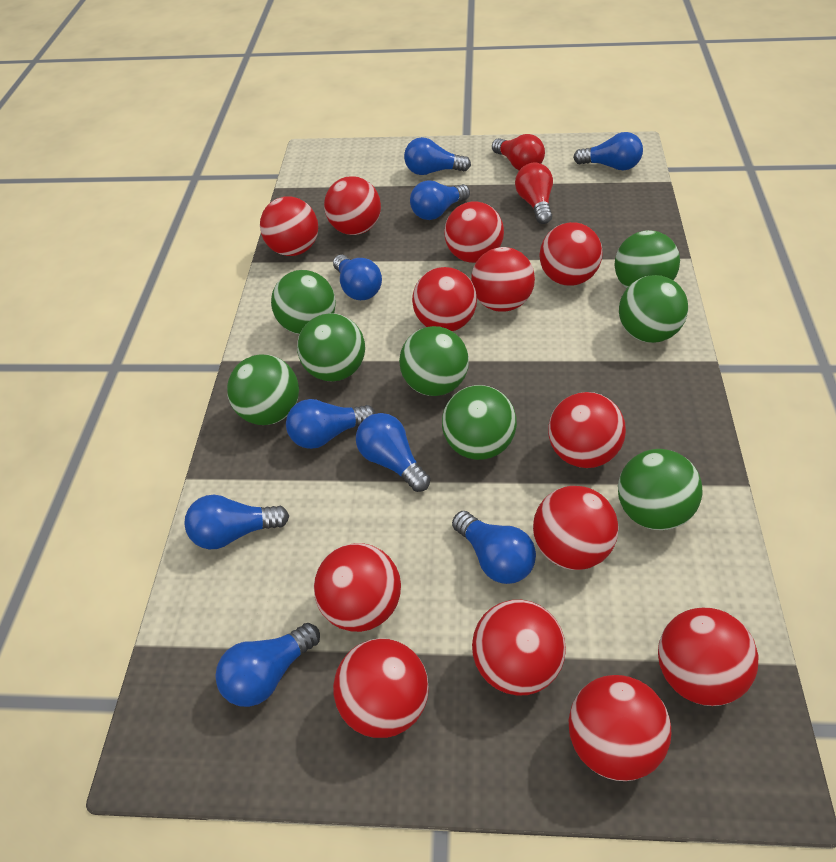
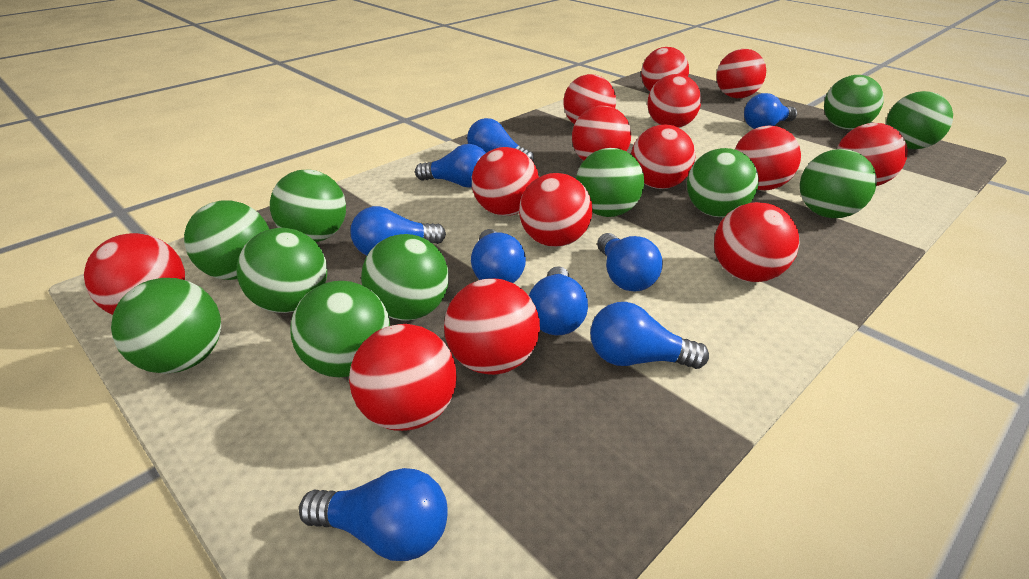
green ball: 8 -> 11
red ball: 13 -> 14
red light bulb: 2 -> 0

